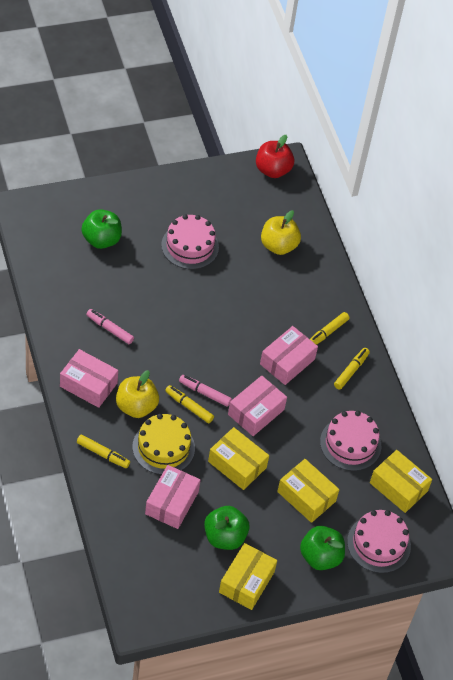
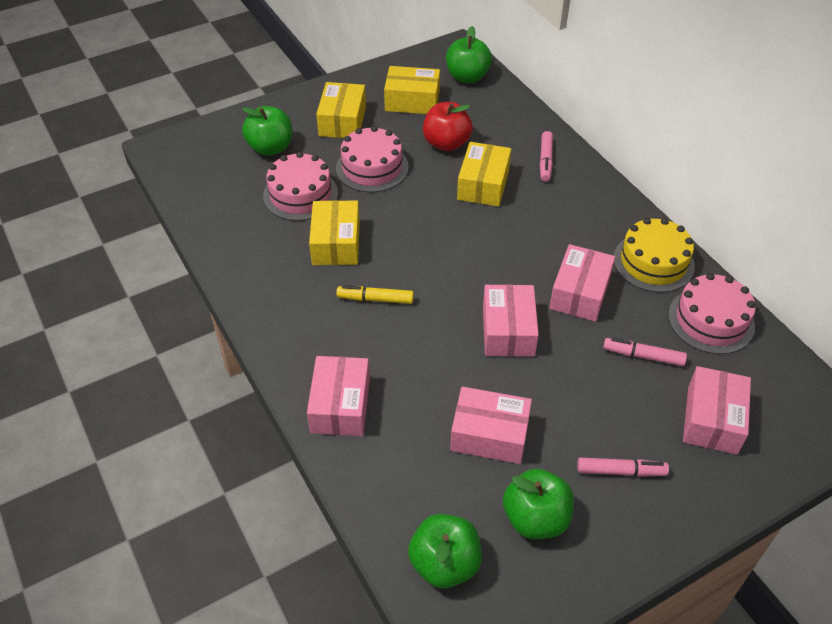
green apple: 3 -> 4
pink box: 4 -> 5
pink marker: 2 -> 3
yellow apple: 2 -> 0
yellow marker: 4 -> 1

